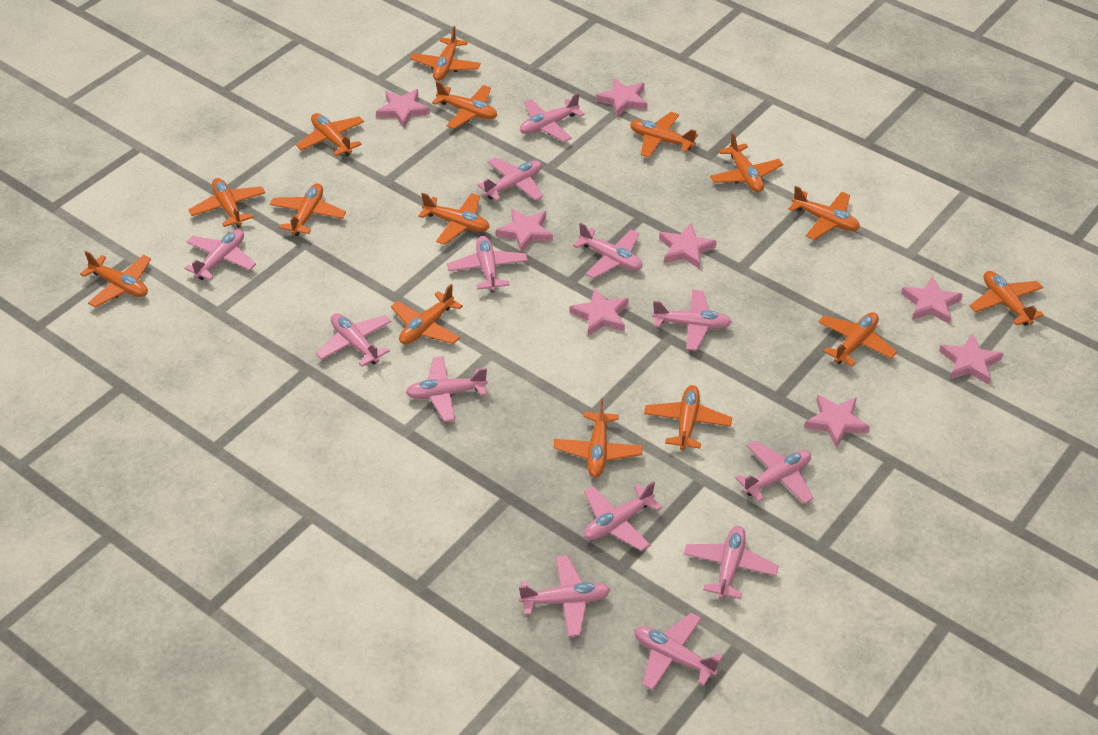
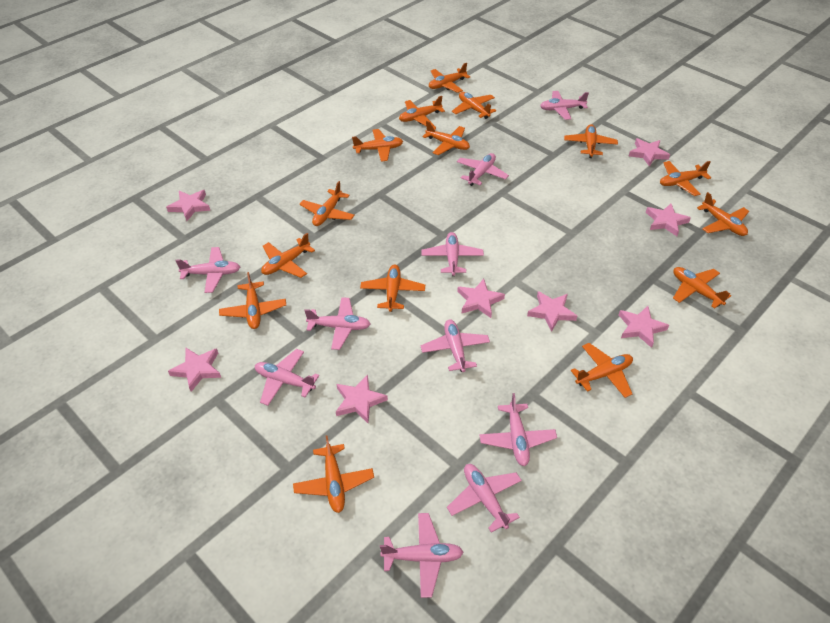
pink plane: 13 -> 10

